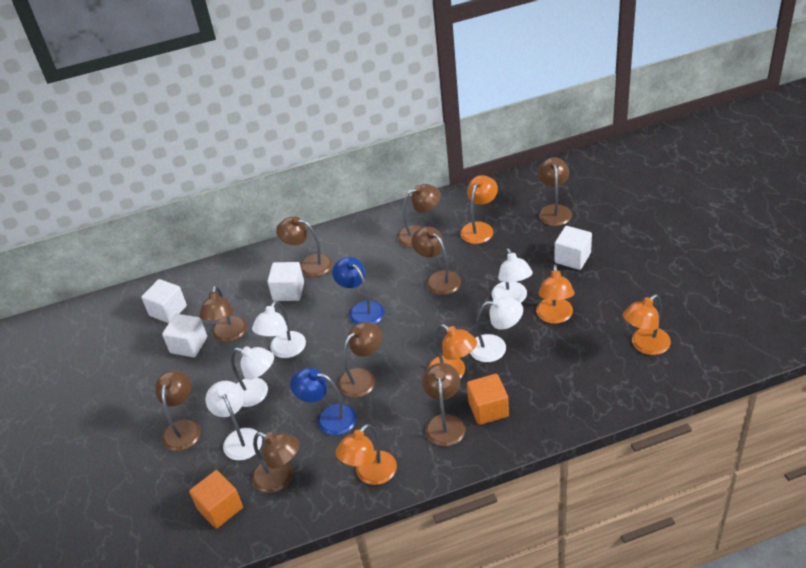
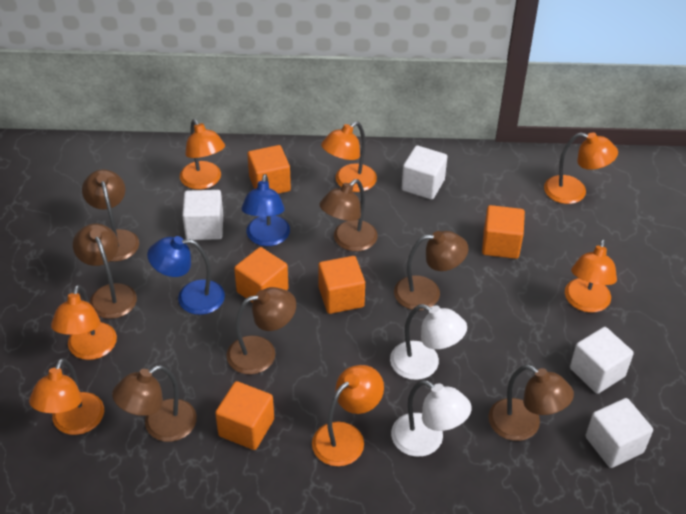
brown lamp: 9 -> 7
orange cube: 2 -> 5
orange lamp: 5 -> 7
white lamp: 5 -> 2

